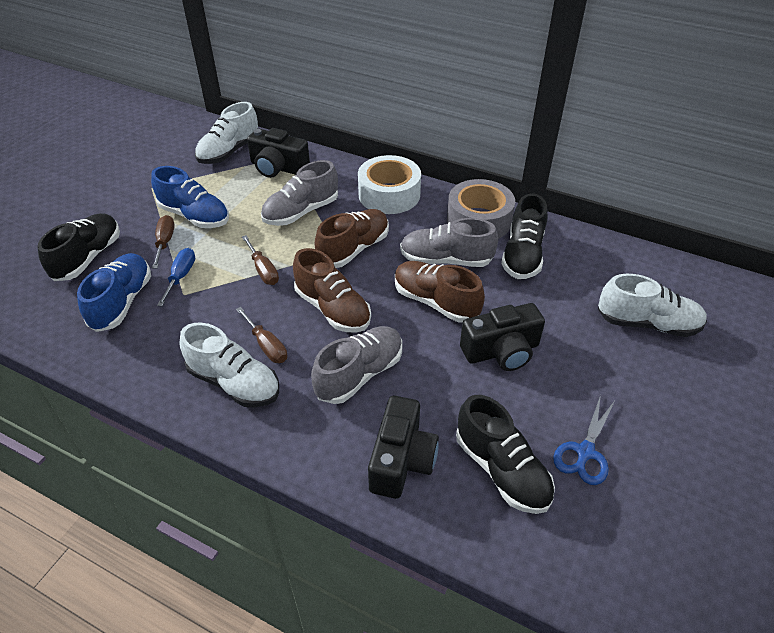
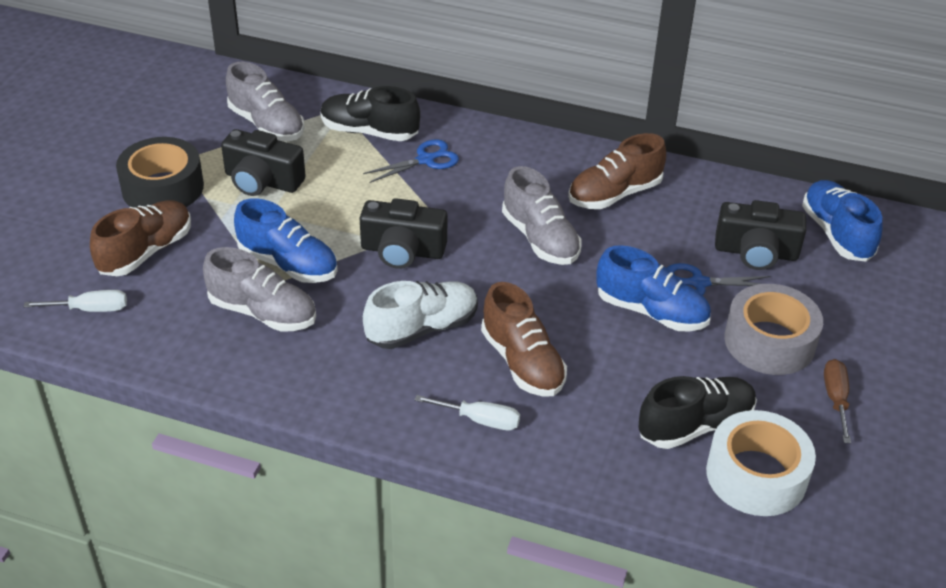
black shoe: 3 -> 2
black tape: 0 -> 1
blue scissors: 1 -> 2
blue screwdriver: 1 -> 0
blue shoe: 2 -> 3
brown screwdriver: 3 -> 1
white screwdriver: 0 -> 2
white shoe: 3 -> 1

